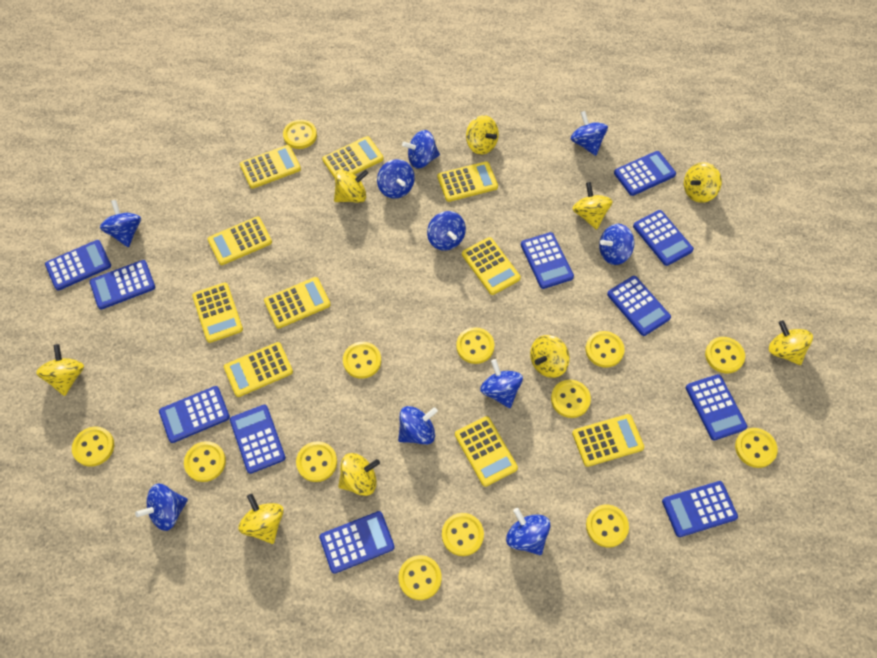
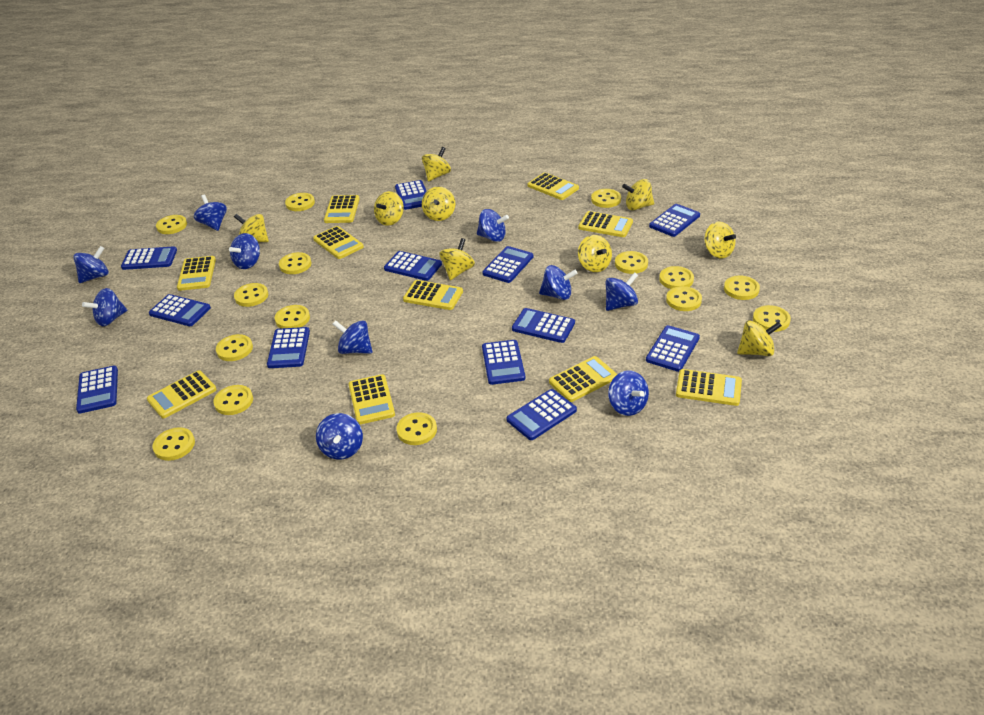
blue calculator: 11 -> 12
yellow button: 13 -> 15

